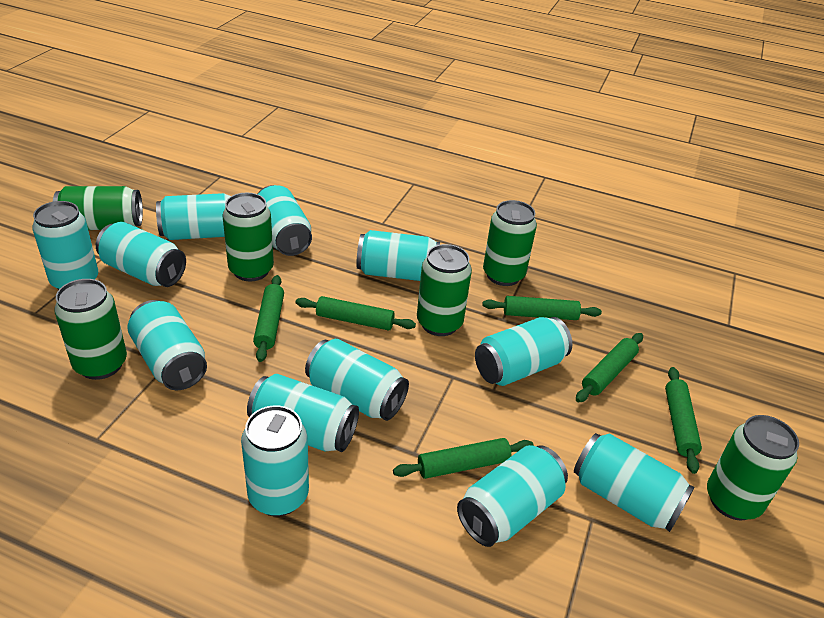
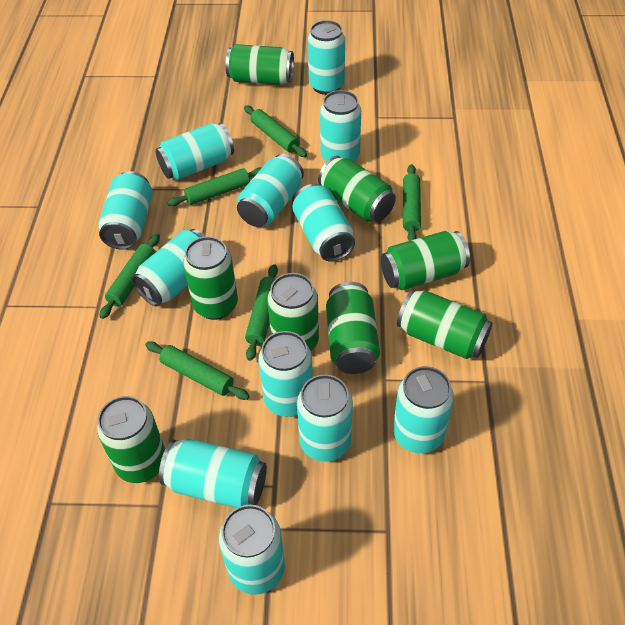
green can: 6 -> 8

